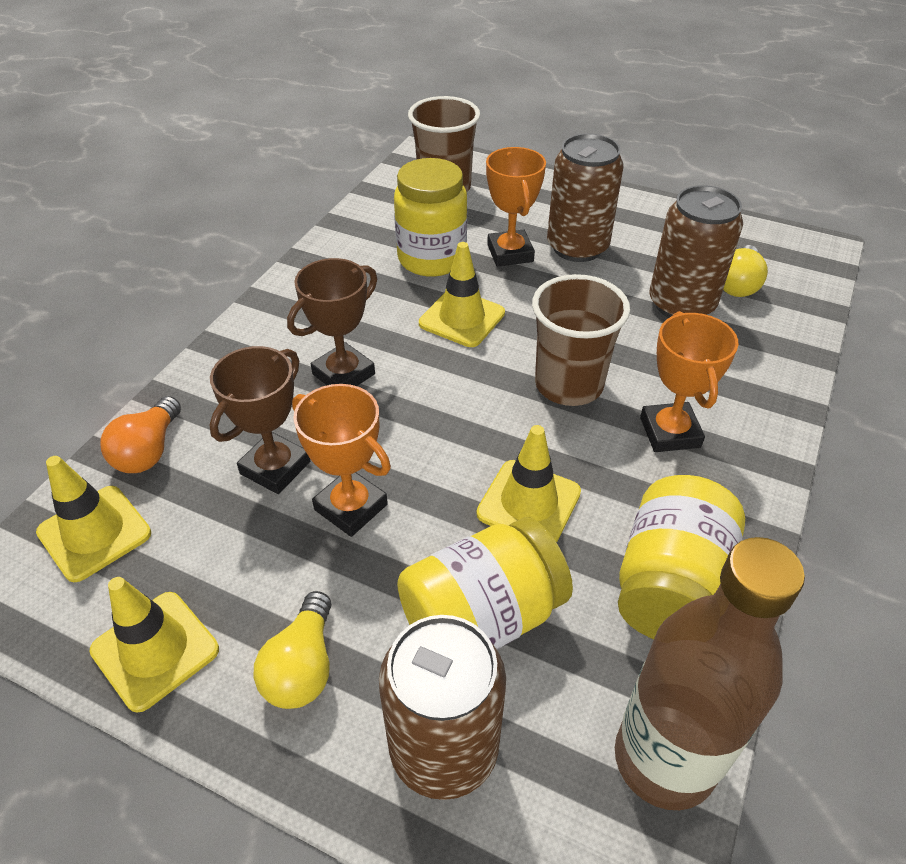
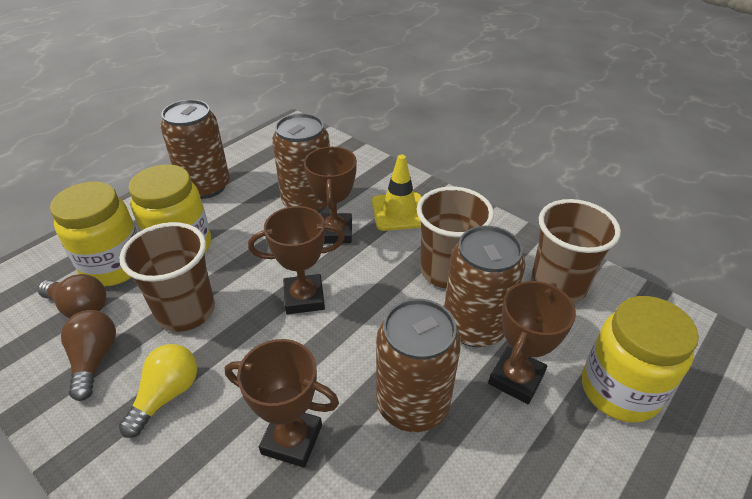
brown bottle: 1 -> 0
brown can: 3 -> 4
brown cup: 2 -> 3
brown light bulb: 0 -> 2
brown trophy: 2 -> 4
orange light bulb: 1 -> 0
orange trophy: 3 -> 0
yellow light bulb: 2 -> 1
yellow traffic cone: 4 -> 1

